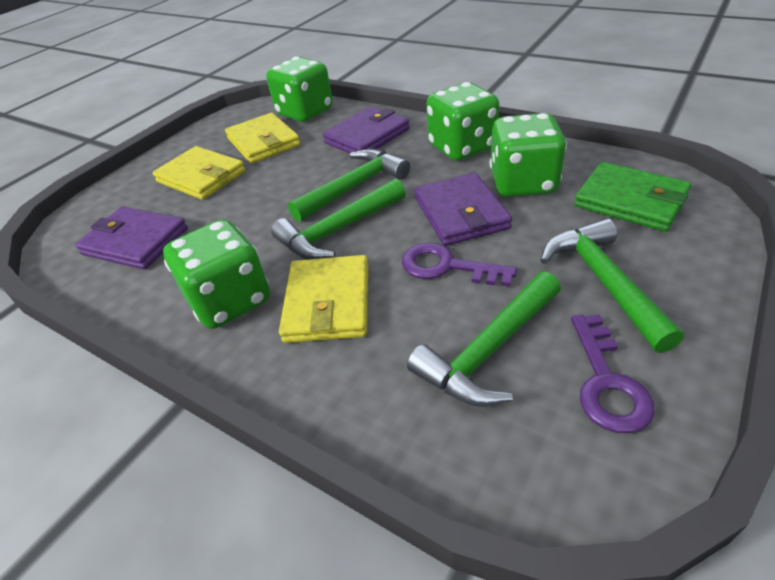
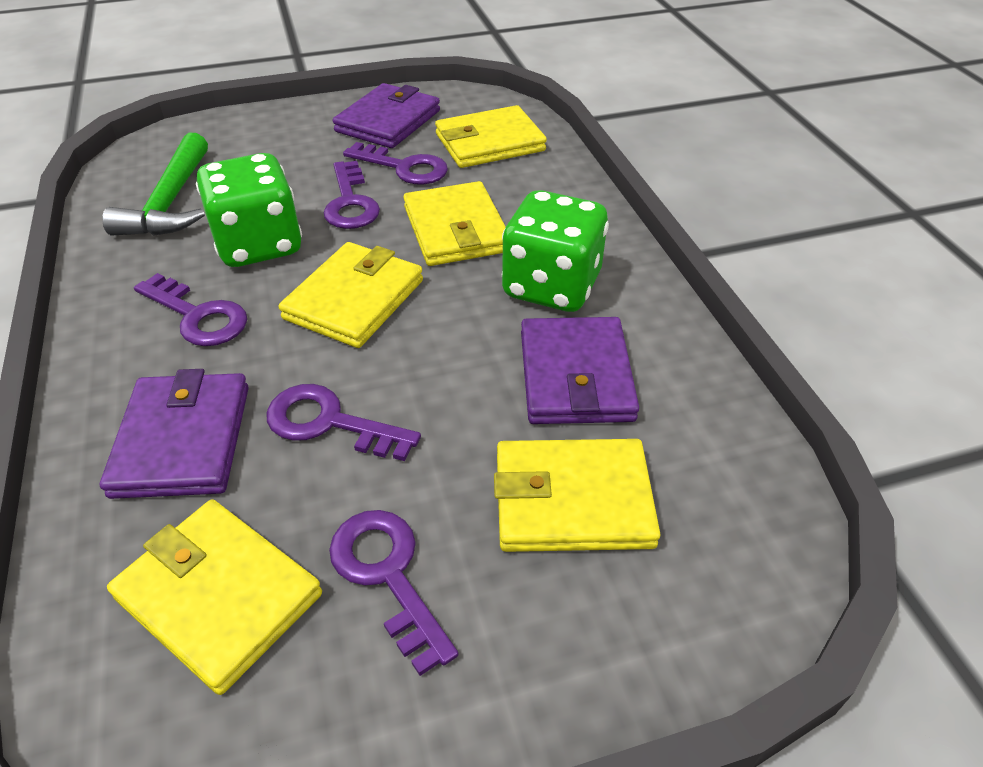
green dice: 4 -> 2
green hammer: 4 -> 1
green wallet: 1 -> 0
purple key: 2 -> 5
yellow wallet: 3 -> 5

